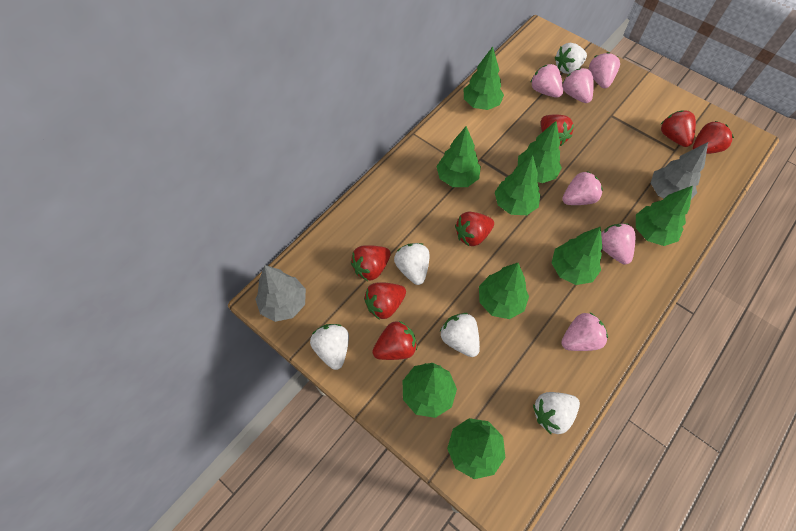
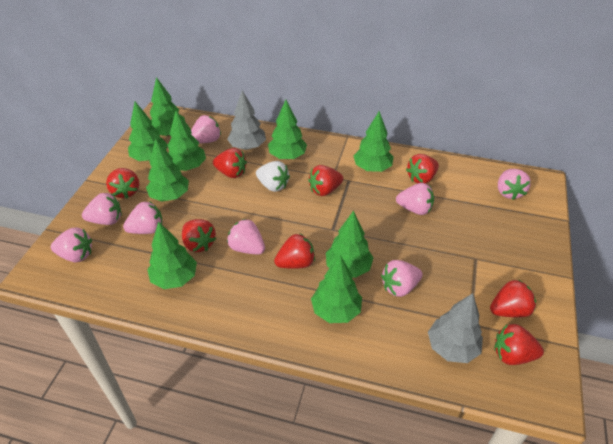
pink strawberry: 6 -> 8
red strawberry: 7 -> 8
white strawberry: 5 -> 1

